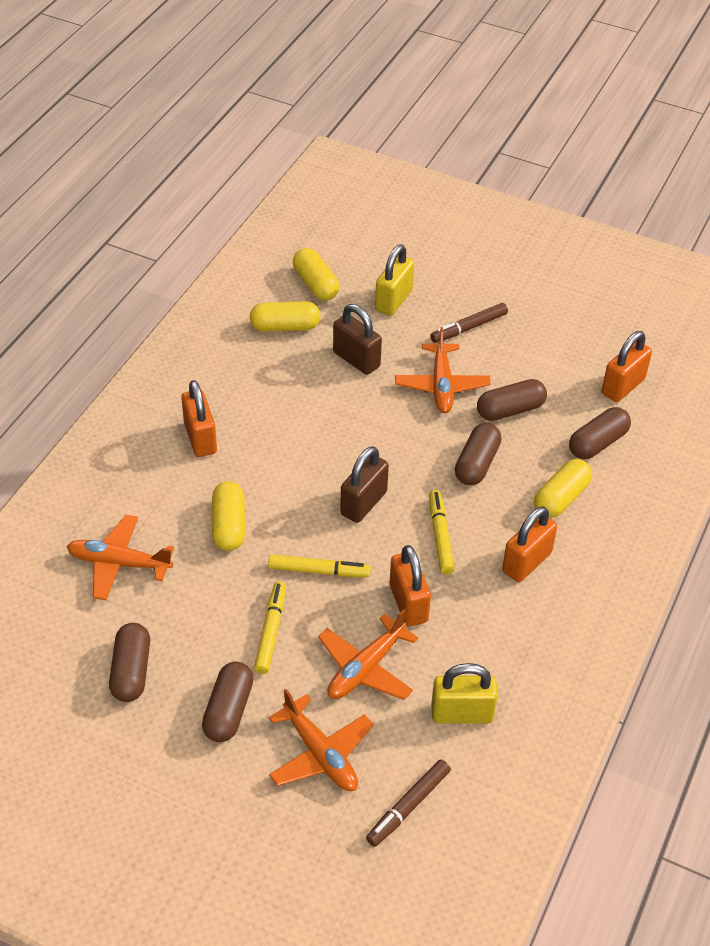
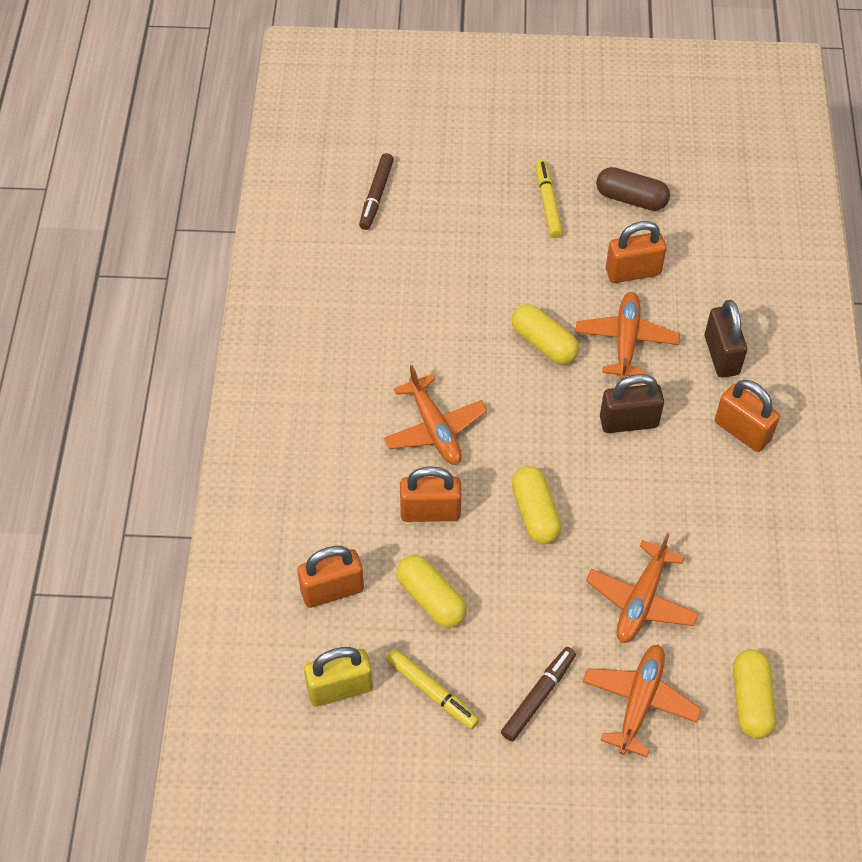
brown capsule: 5 -> 1
yellow marker: 3 -> 2
yellow padlock: 2 -> 1

